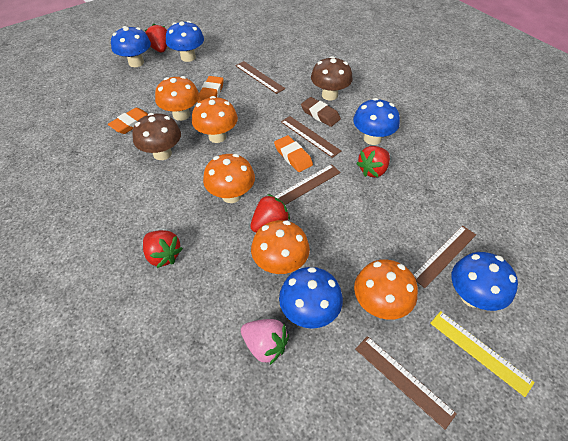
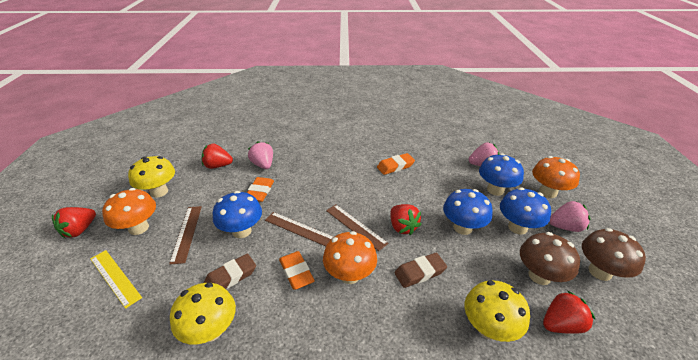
blue mushroom: 5 -> 4
brown eraser: 1 -> 2
brown ruler: 5 -> 3
orange mushroom: 5 -> 3
pink strawberry: 1 -> 3
yellow mushroom: 0 -> 3

